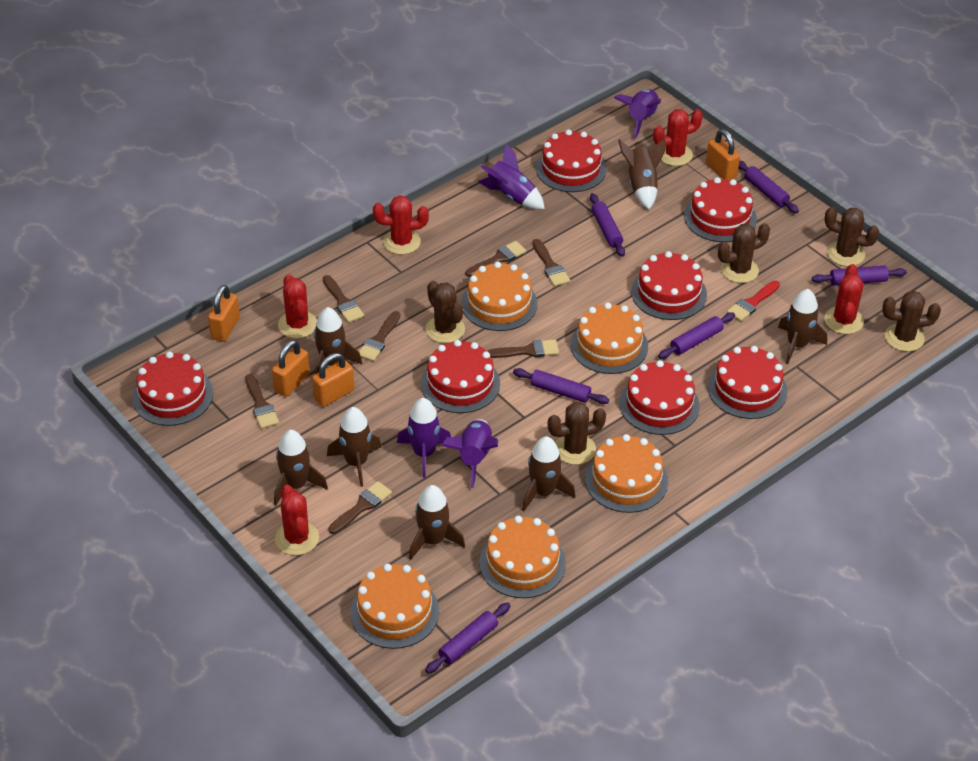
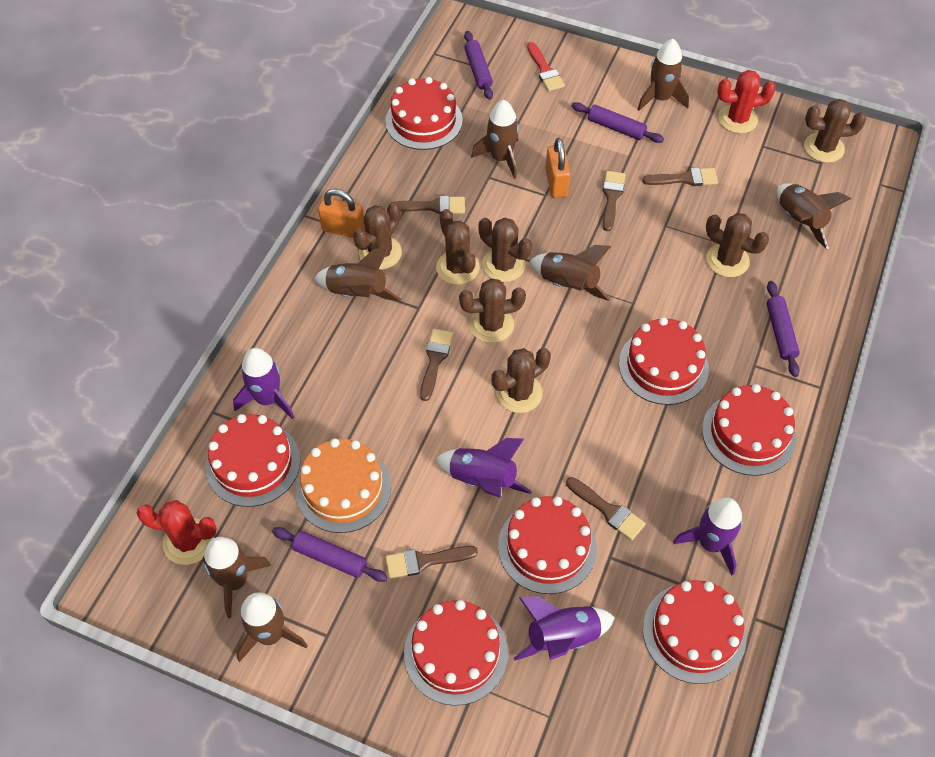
brown brush: 7 -> 6
brown cactus: 5 -> 7
orange cake: 5 -> 1
orange padlock: 4 -> 2
purple rolling pin: 6 -> 4
red cactus: 5 -> 2

